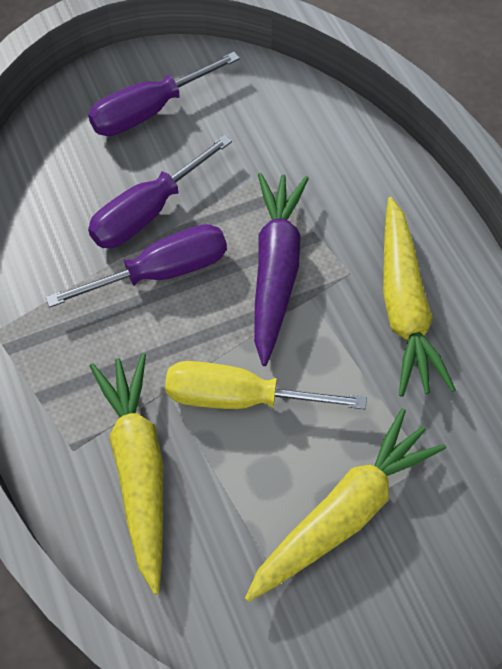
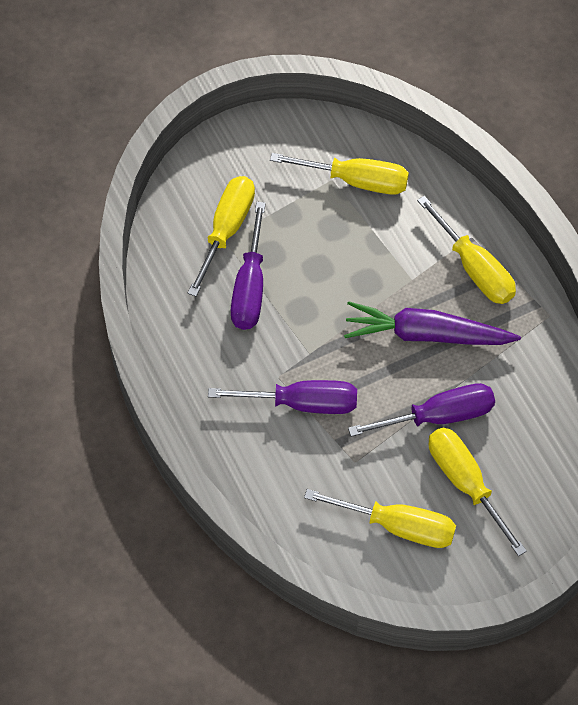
yellow carrot: 3 -> 0
yellow screwdriver: 1 -> 5

